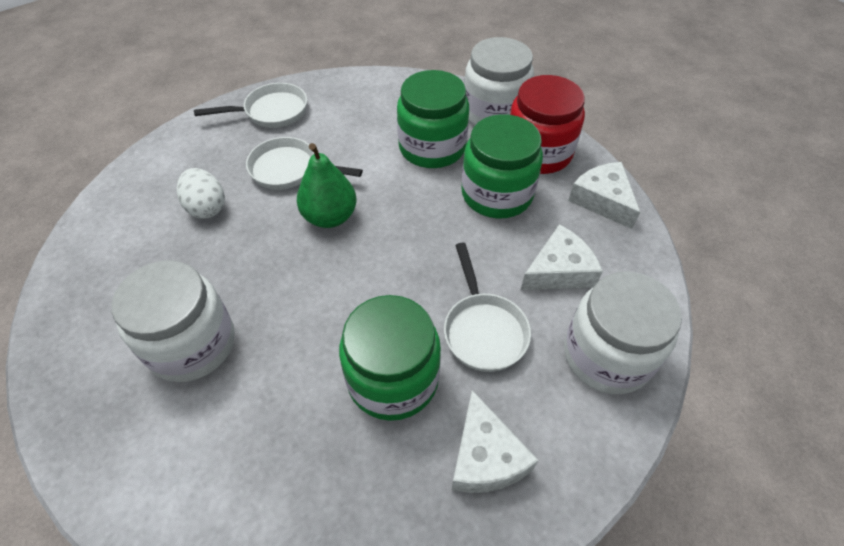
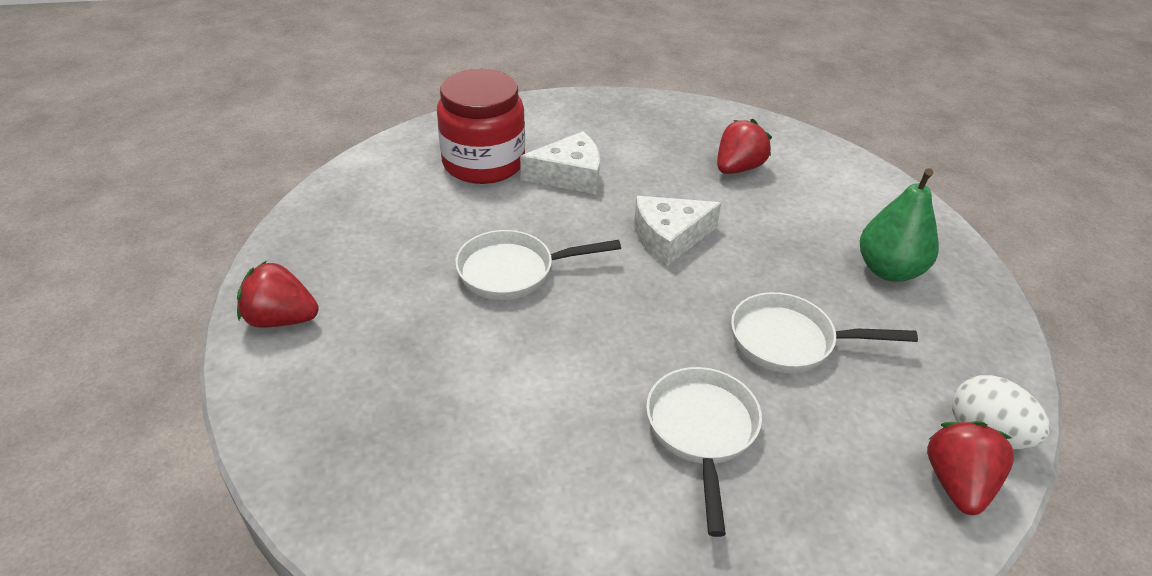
green jar: 3 -> 0
red strawberry: 0 -> 3
white cheese: 3 -> 2
white jar: 3 -> 0

